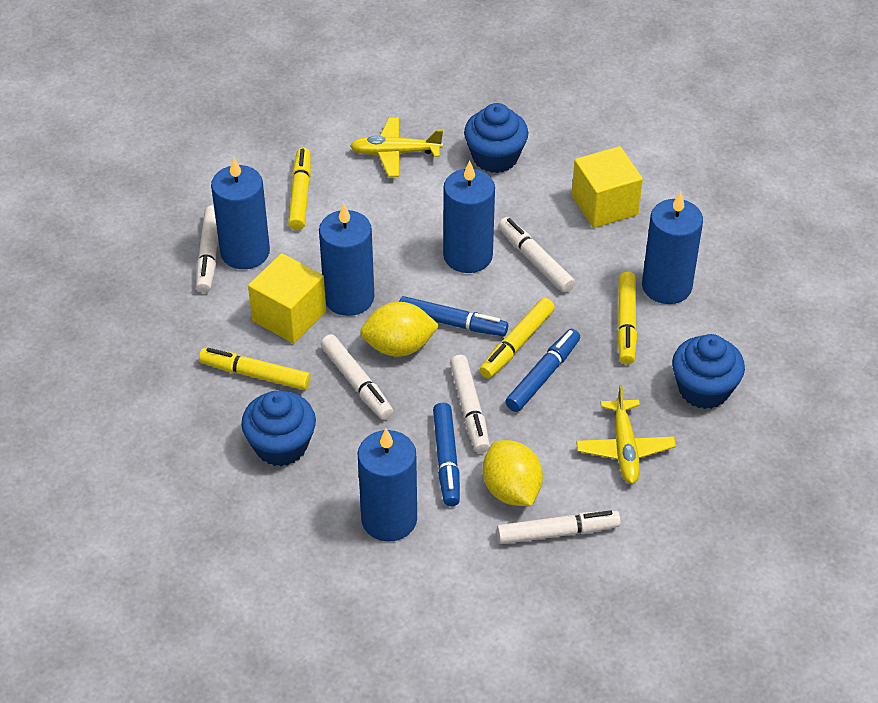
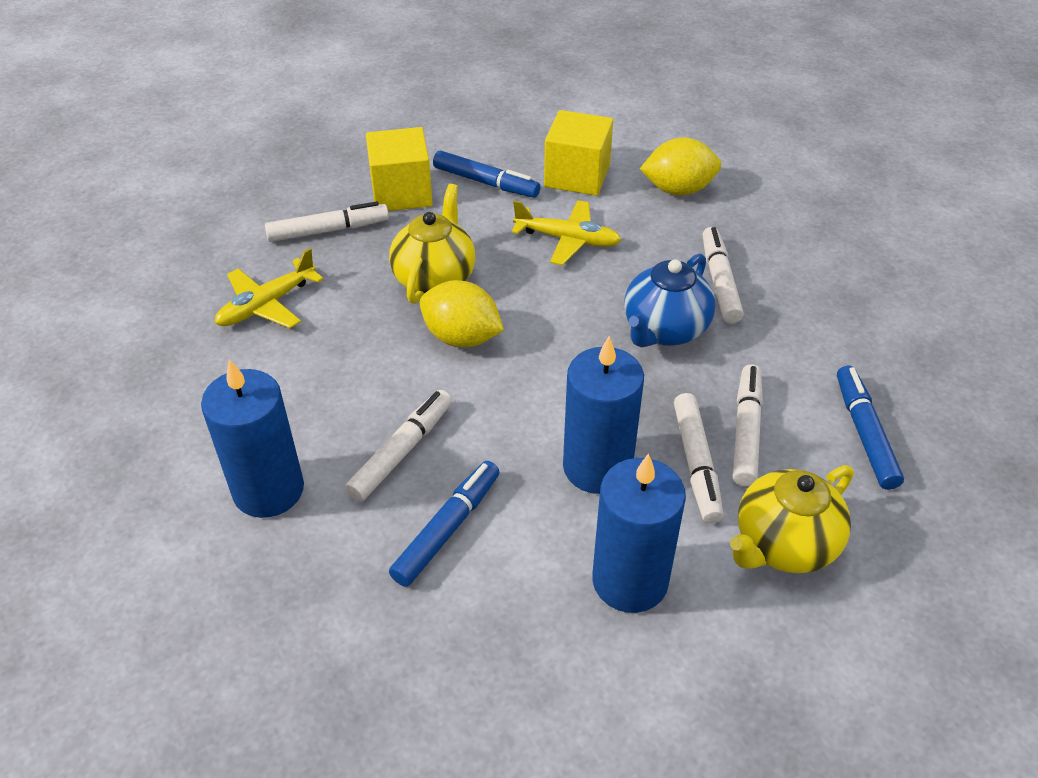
blue candle: 5 -> 3
blue cupcake: 3 -> 0
blue teapot: 0 -> 1
yellow marker: 4 -> 0
yellow teapot: 0 -> 2

